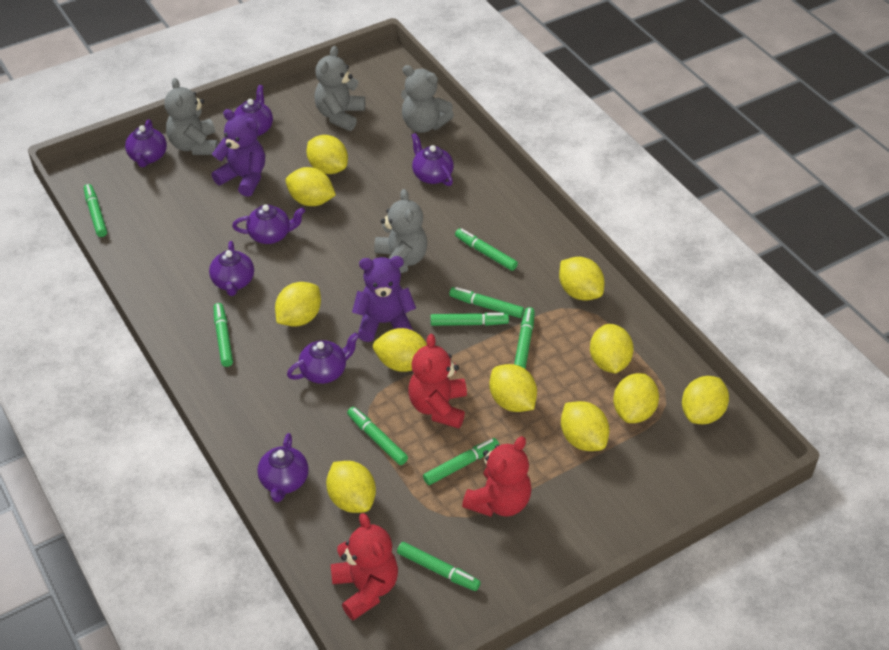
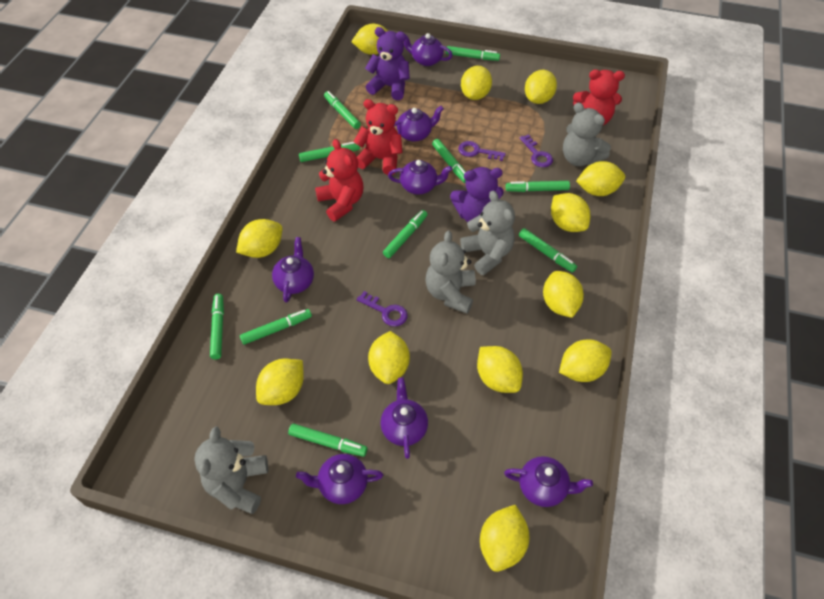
green marker: 9 -> 10
purple key: 0 -> 3
yellow lemon: 11 -> 12

